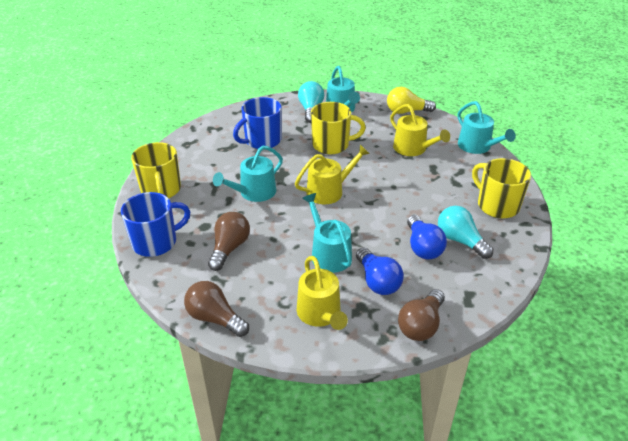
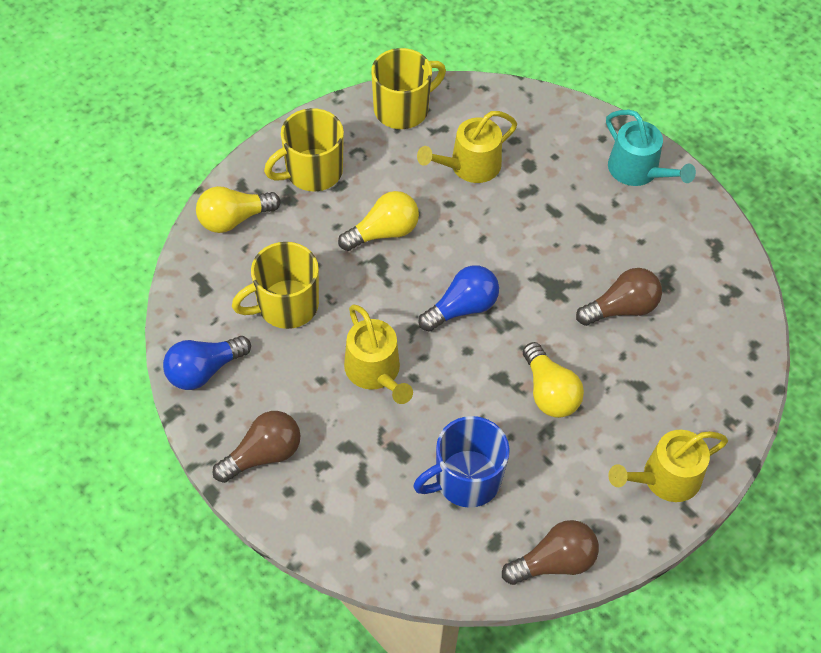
blue mug: 2 -> 1
turquoise light bulb: 2 -> 0
turquoise watering can: 4 -> 1
yellow light bulb: 1 -> 3

